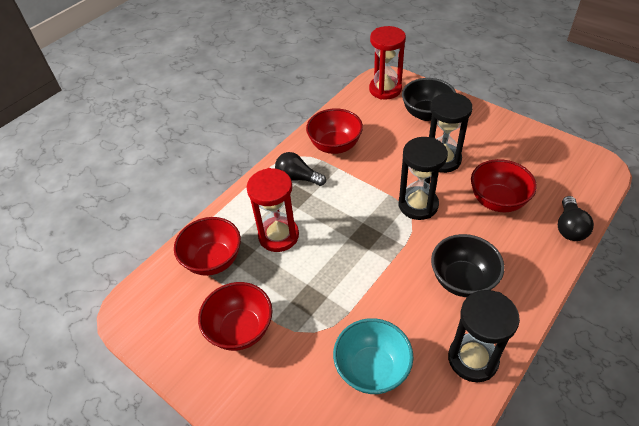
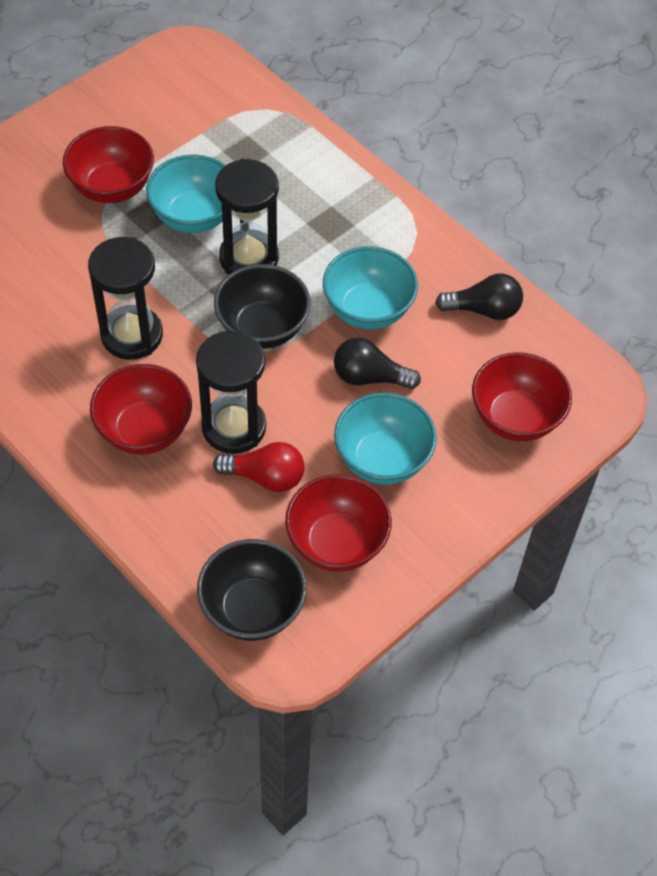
red hourglass: 2 -> 0
red light bulb: 0 -> 1
turquoise bowl: 1 -> 3

